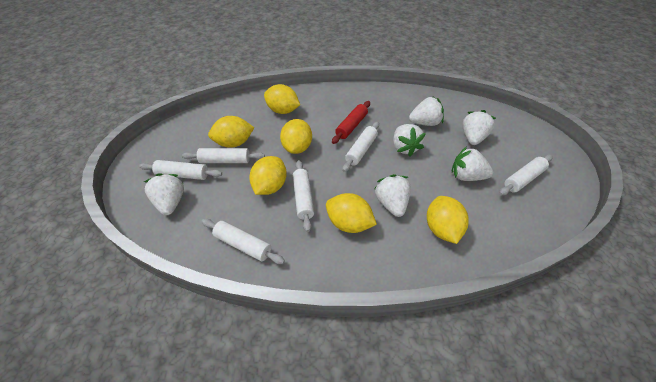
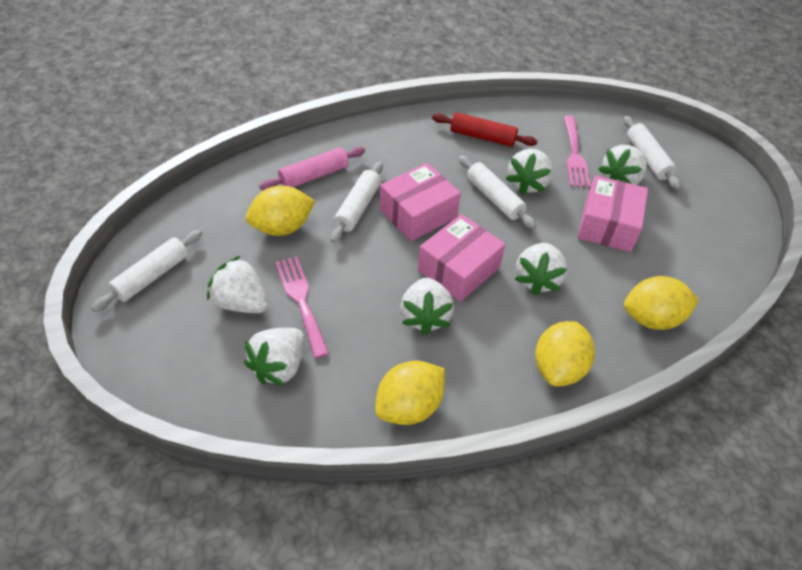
pink box: 0 -> 3
pink fork: 0 -> 2
pink rolling pin: 0 -> 1
white rolling pin: 6 -> 4
yellow lemon: 6 -> 4

